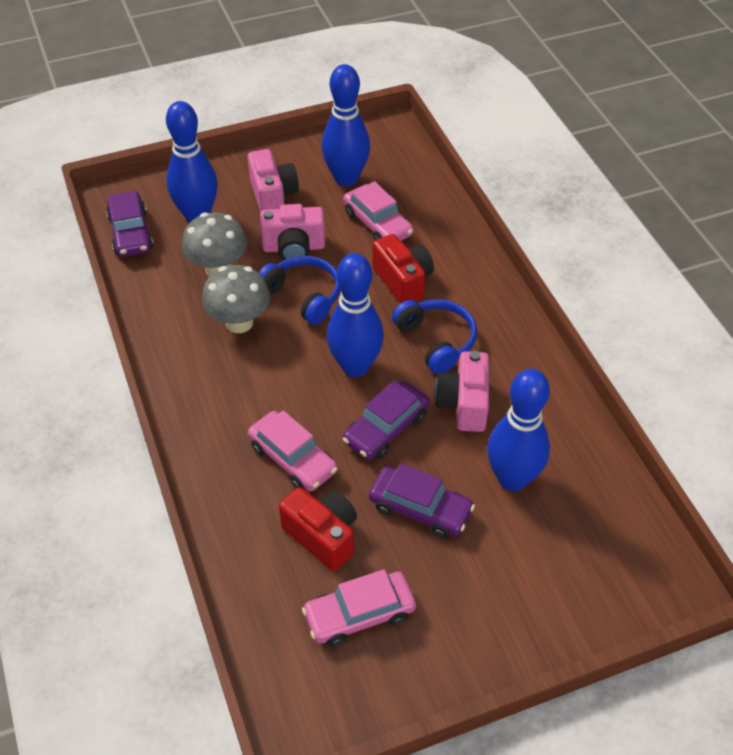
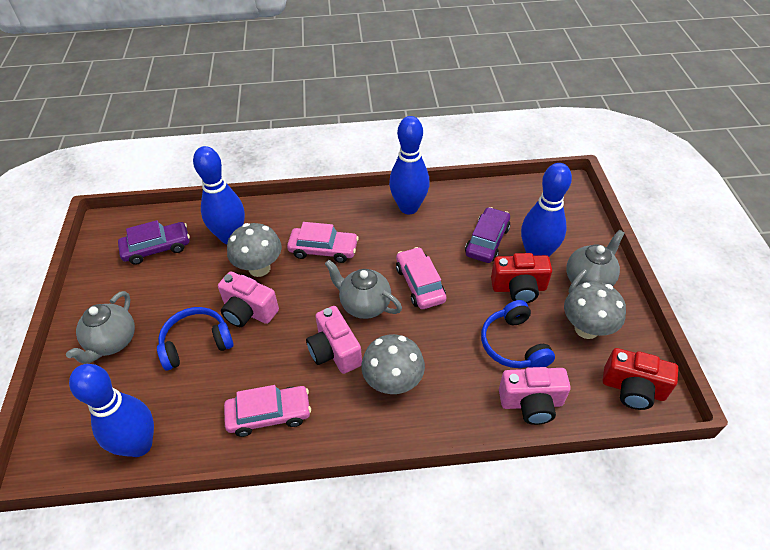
grey mushroom: 2 -> 3
grey teapot: 0 -> 3
purple car: 3 -> 2

